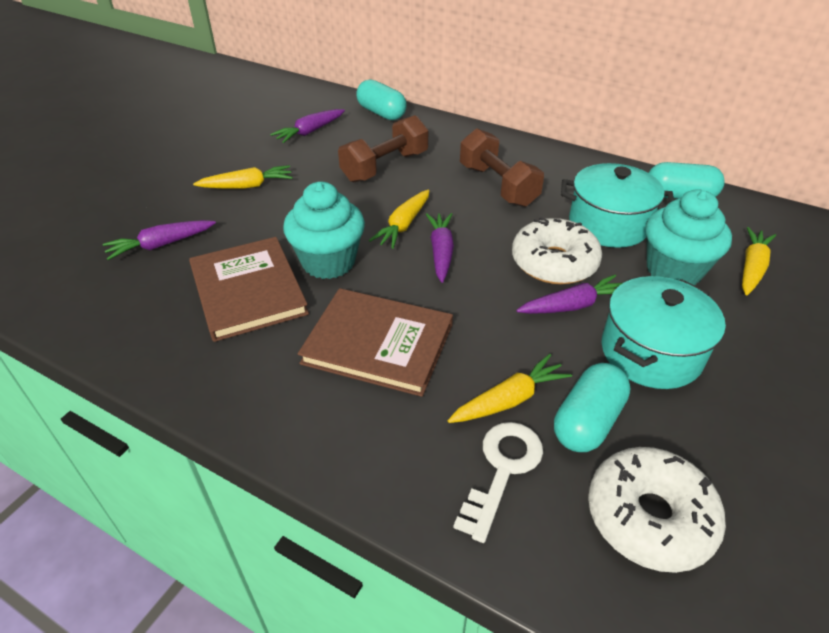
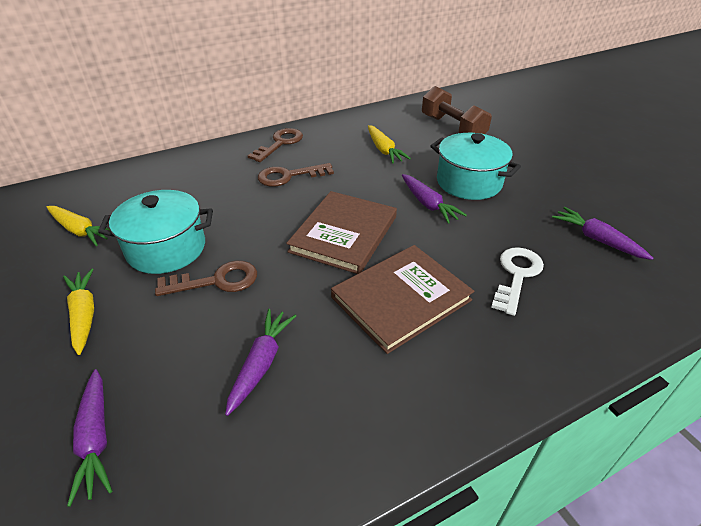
brown dumbbell: 2 -> 1
brown key: 0 -> 3
turquoise capsule: 3 -> 0
turquoise cupcake: 2 -> 0
white donut: 2 -> 0
yellow carrot: 4 -> 3

